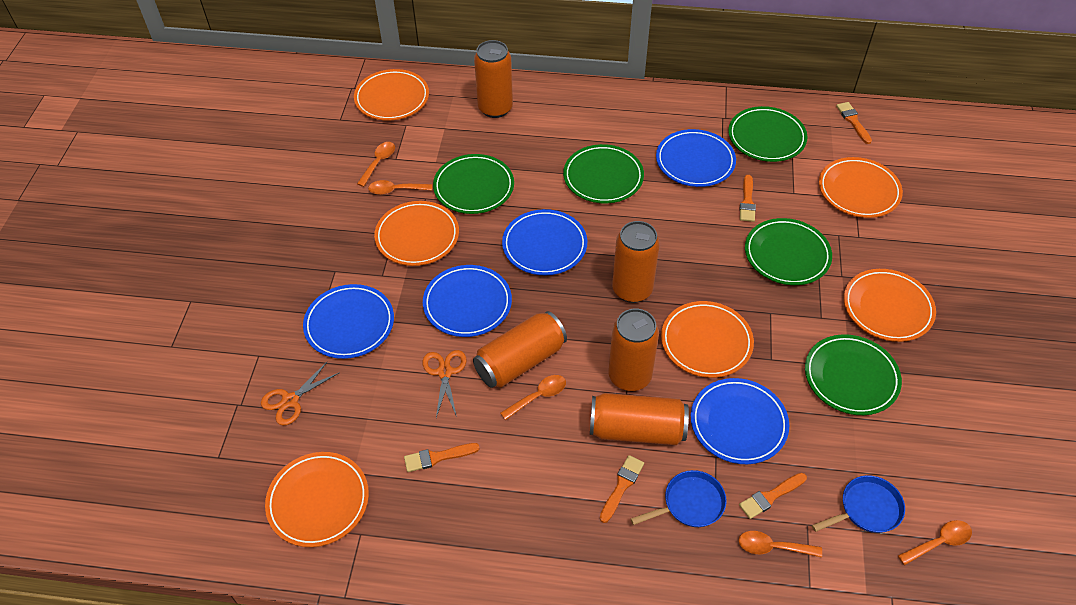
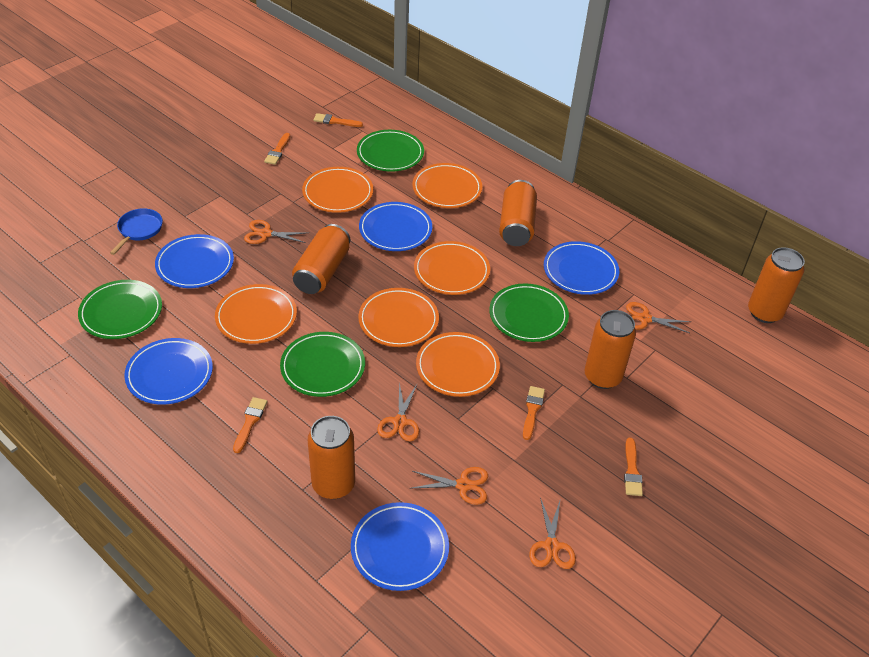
blue pan: 2 -> 1
green plate: 5 -> 4
orange scissors: 2 -> 5
orange spoon: 5 -> 0

